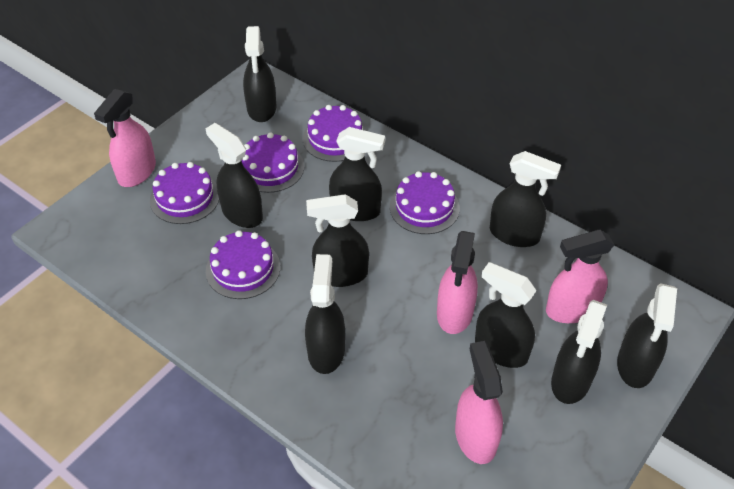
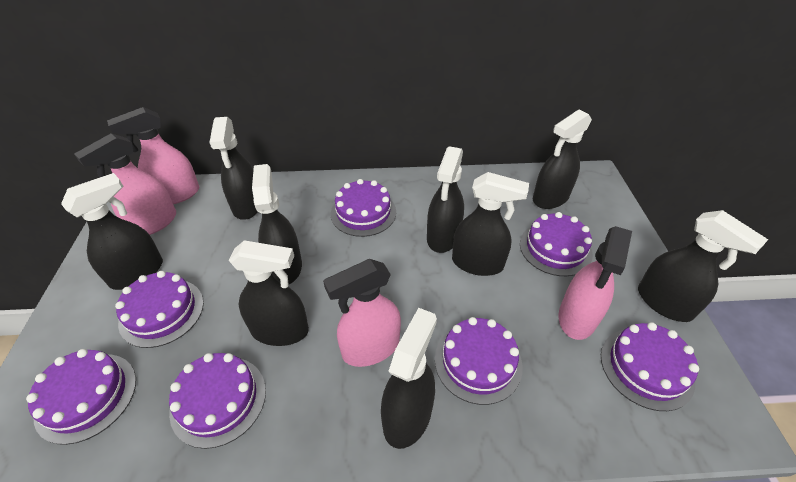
purple cake: 5 -> 7

